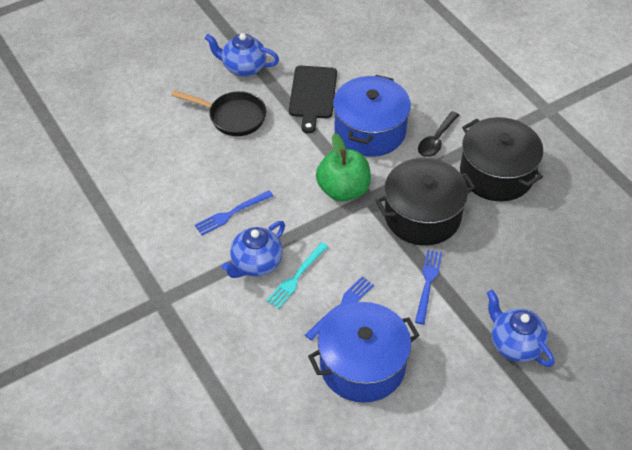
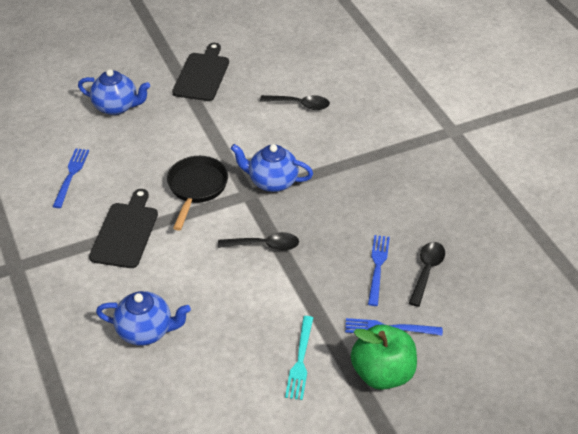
black cutting board: 1 -> 2
black pot: 2 -> 0
black spoon: 1 -> 3
blue pot: 2 -> 0

